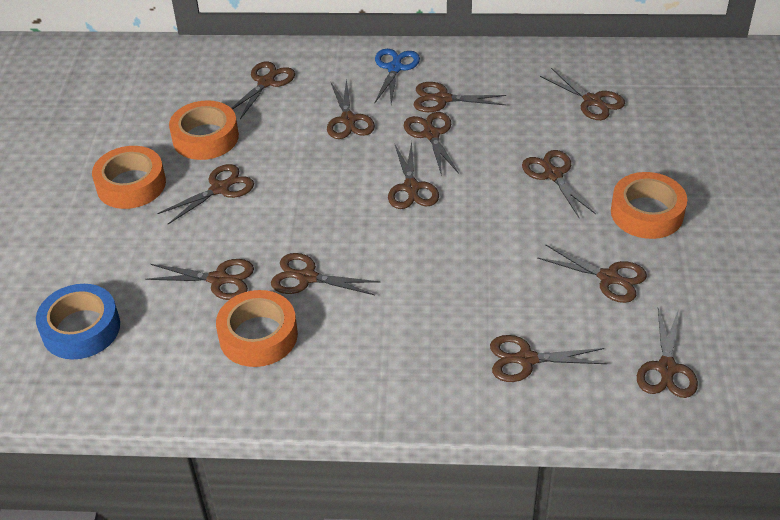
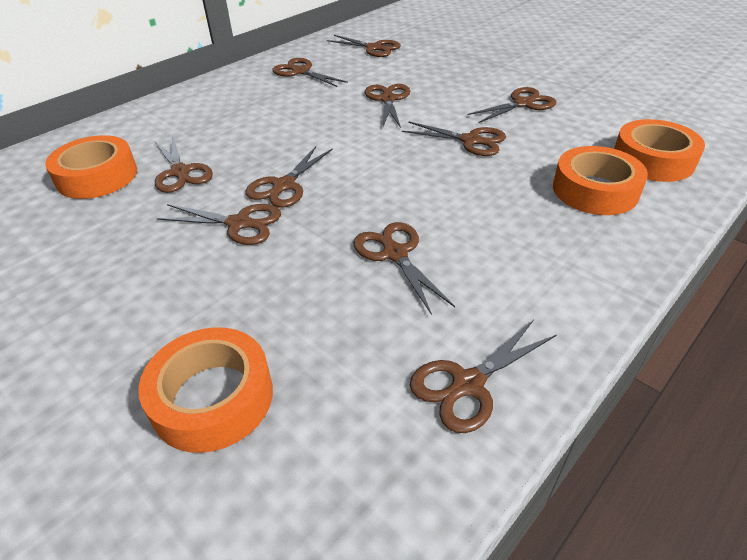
blue scissors: 1 -> 0
blue tape: 1 -> 0
brown scissors: 13 -> 10

